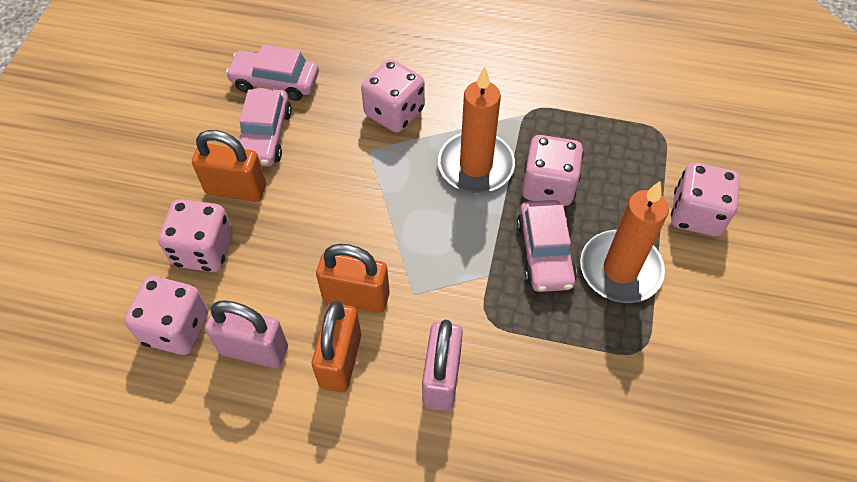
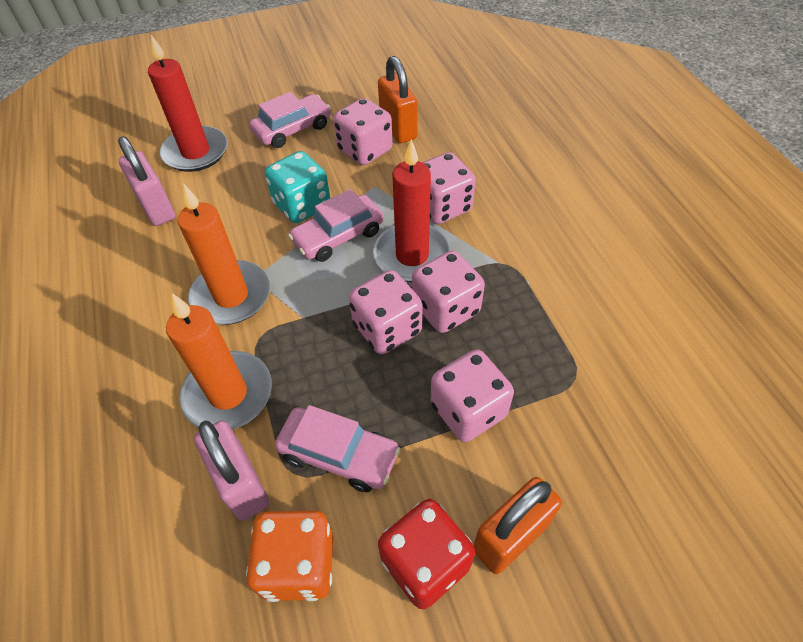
orange dice: 0 -> 1
orange padlock: 3 -> 2
red candle: 0 -> 2
red dice: 0 -> 1
turquoise dice: 0 -> 1

